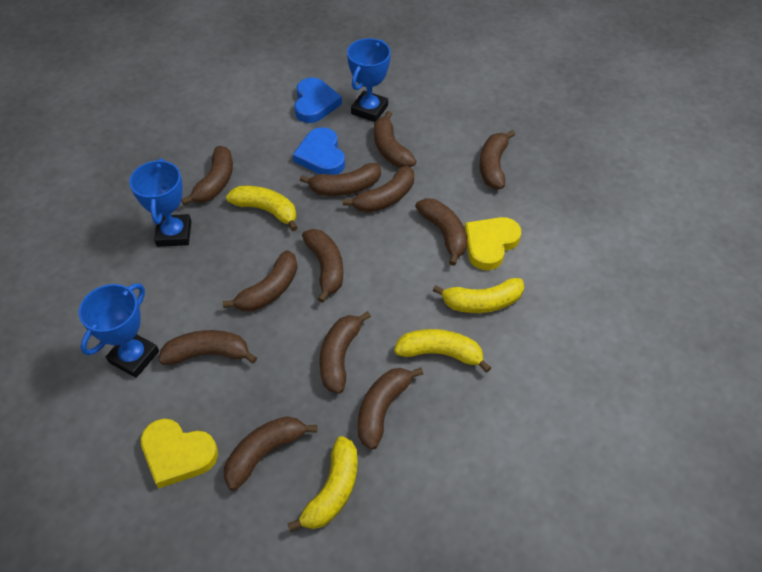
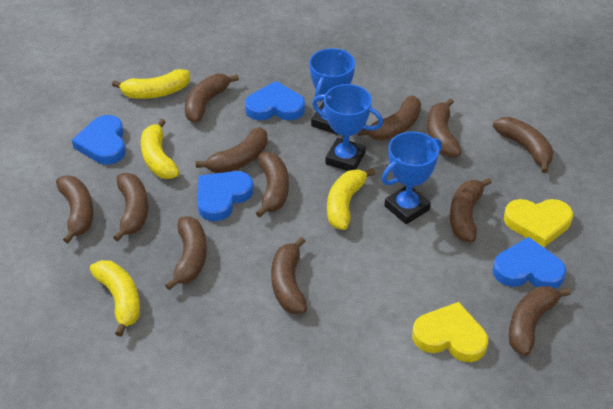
blue heart: 2 -> 4

